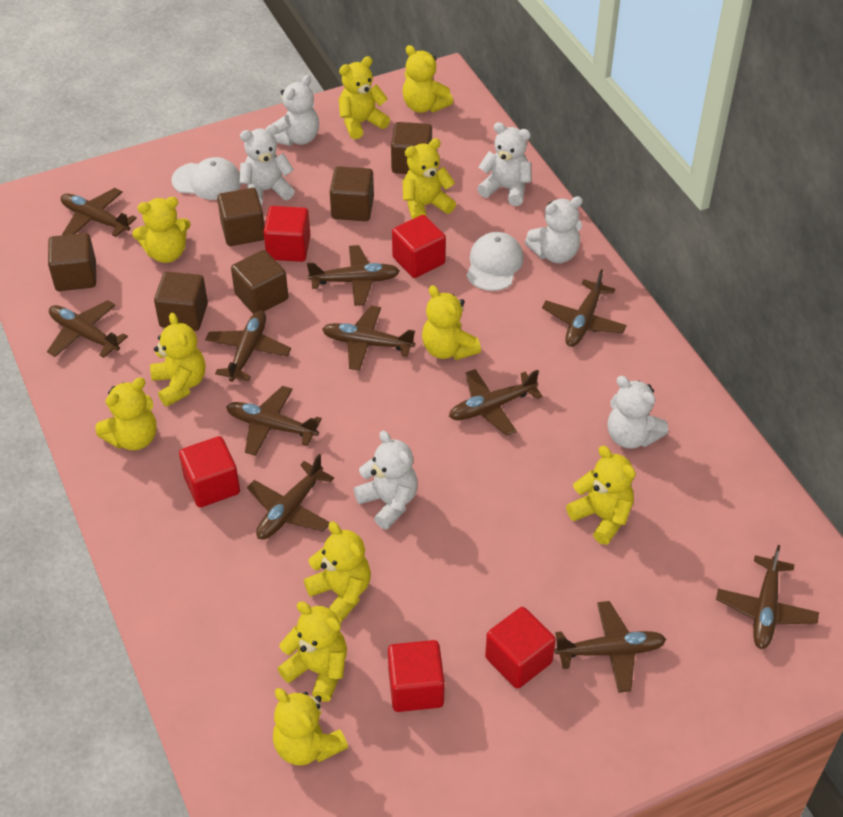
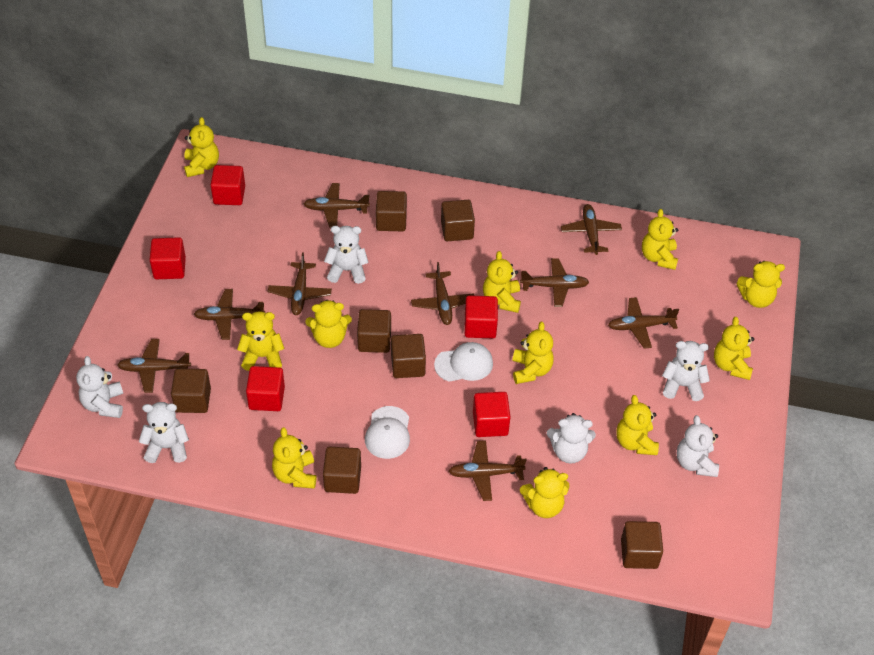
brown cube: 6 -> 7
brown plane: 11 -> 9

